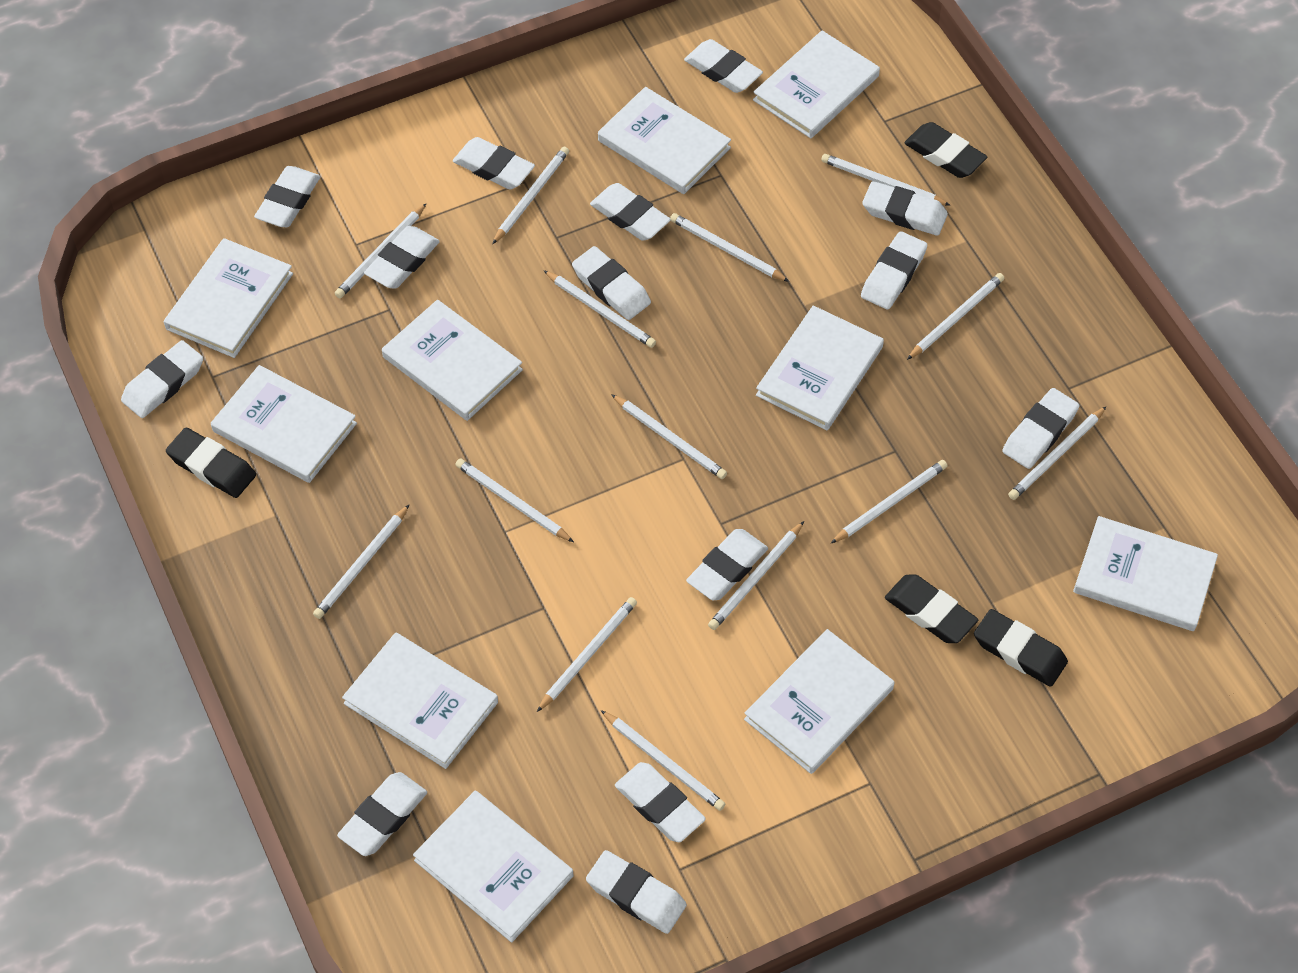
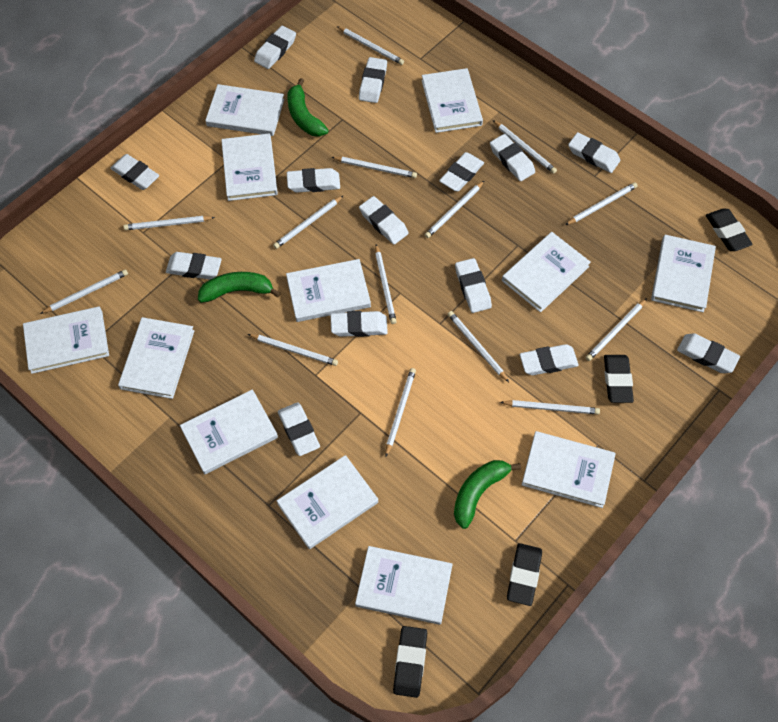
green banana: 0 -> 3
white book: 10 -> 12

